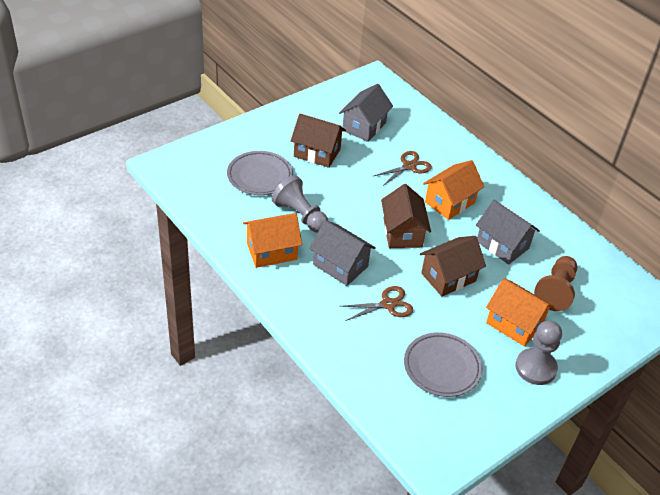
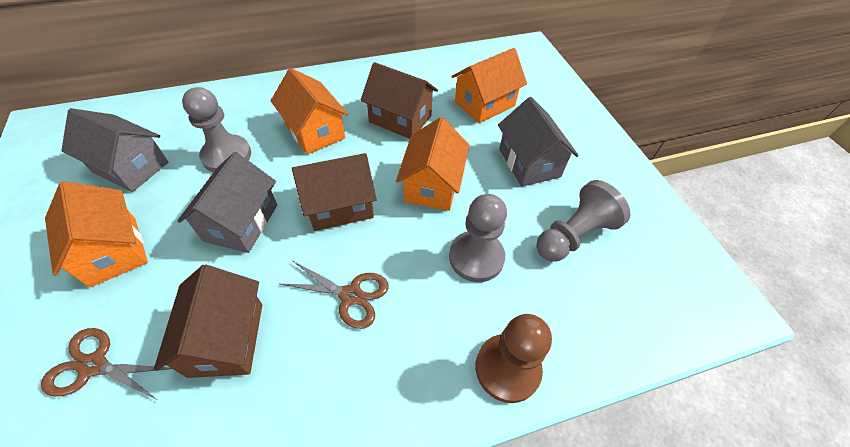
grey pawn: 2 -> 3
grey plate: 2 -> 0
orange house: 3 -> 4

